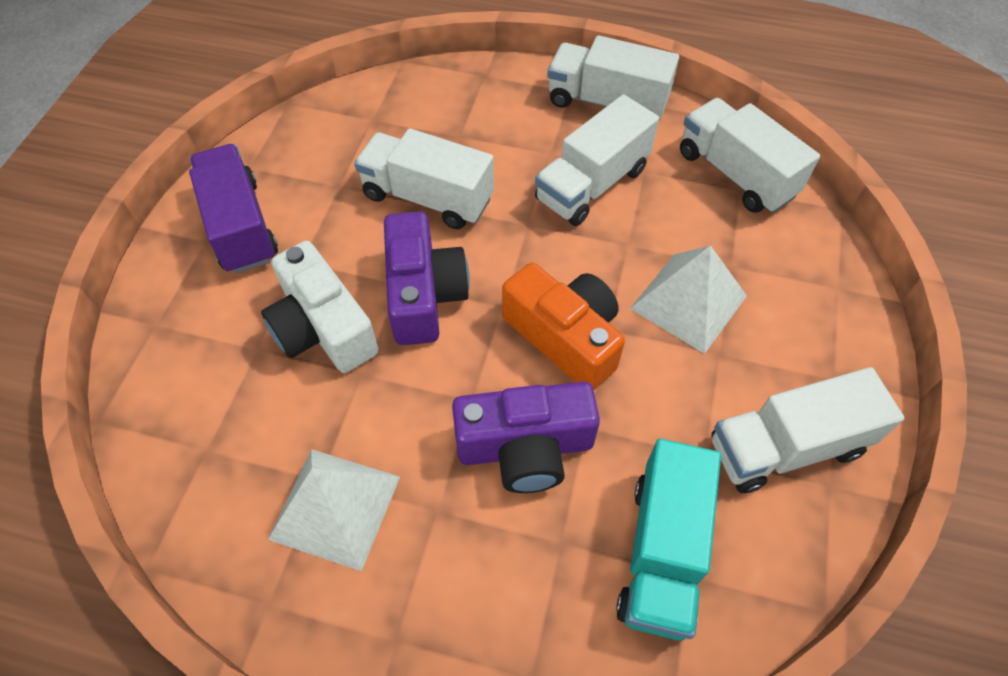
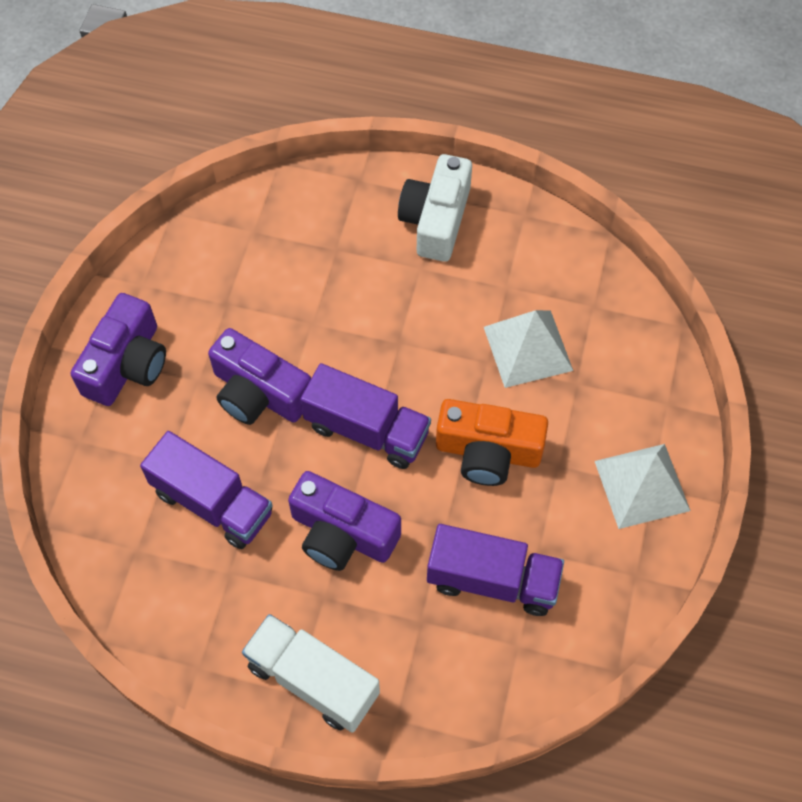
purple camera: 2 -> 3
purple truck: 1 -> 3
turquoise truck: 1 -> 0
white truck: 5 -> 1

